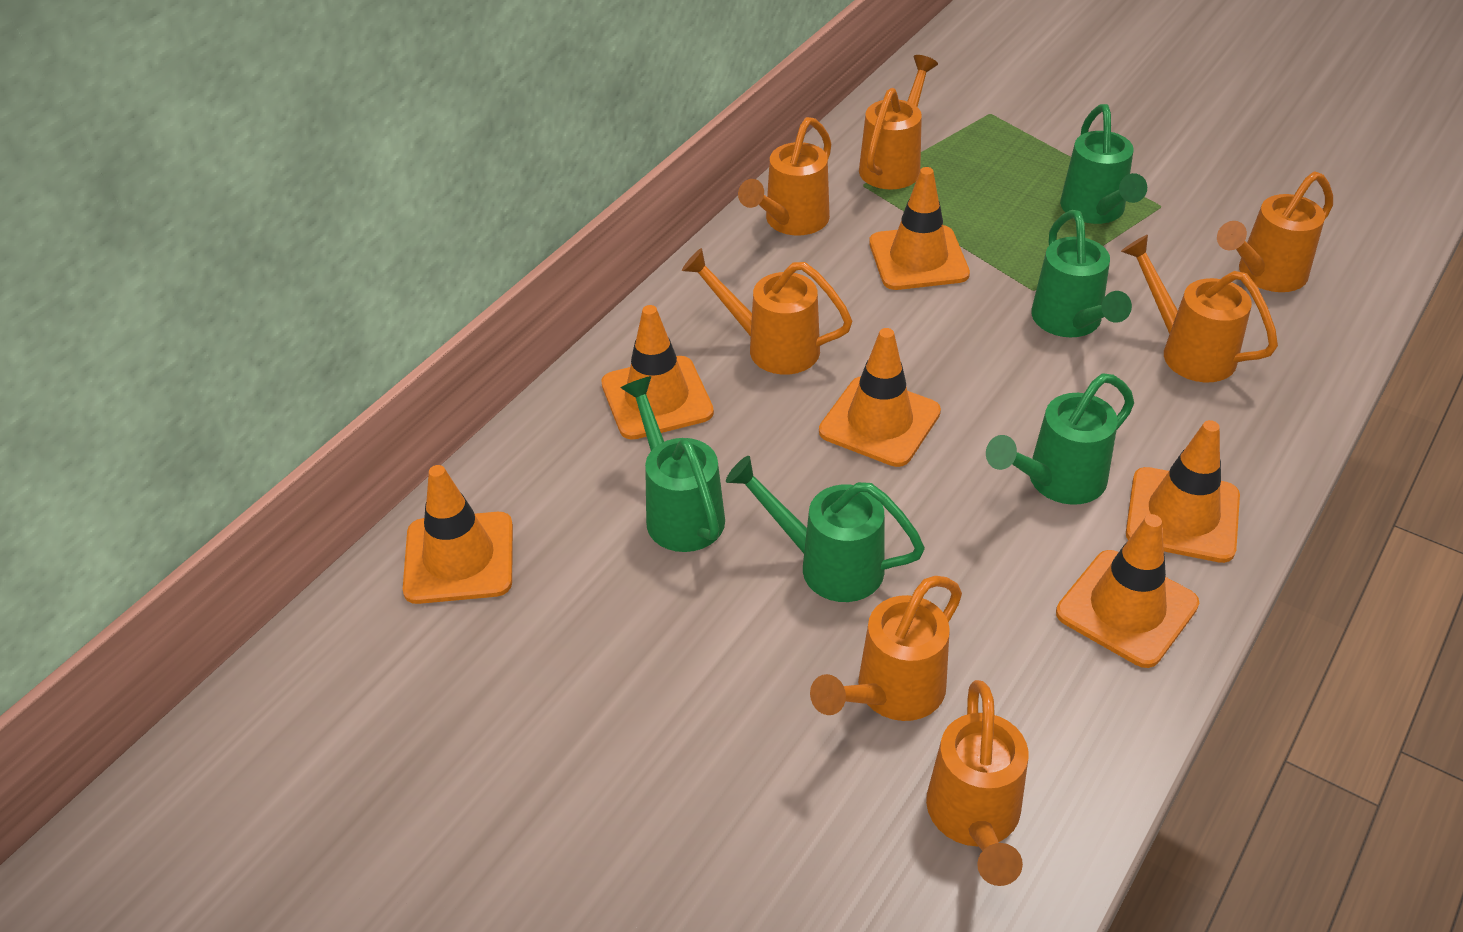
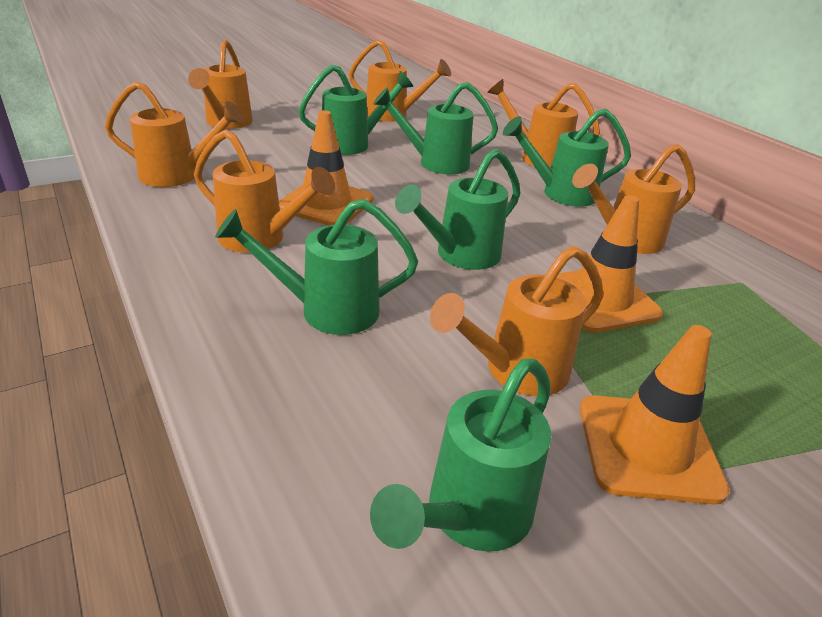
green watering can: 5 -> 6
orange traffic cone: 6 -> 3

